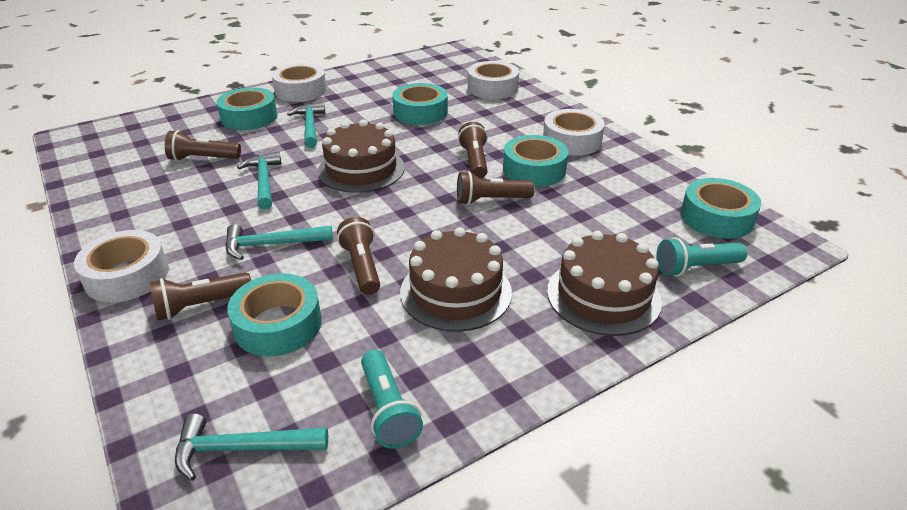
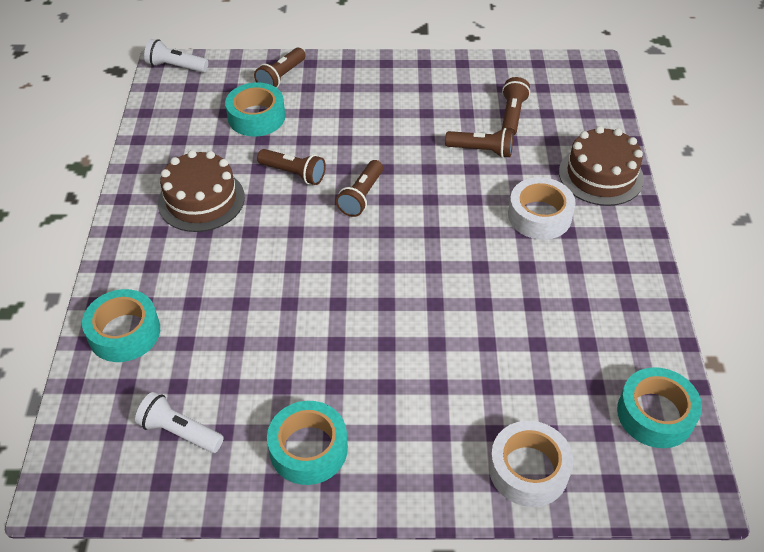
brown cake: 3 -> 2
turquoise flashlight: 2 -> 0
turquoise hammer: 4 -> 0
turquoise tape: 5 -> 4
white flashlight: 0 -> 2
white tape: 4 -> 2

